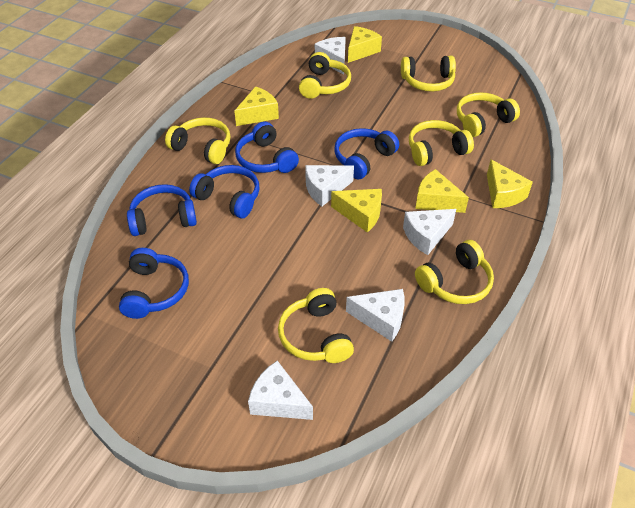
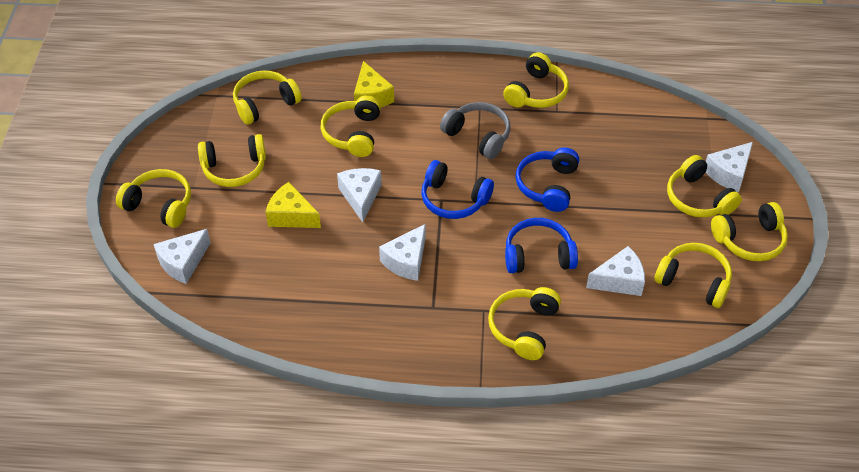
blue headphones: 5 -> 3
grey headphones: 0 -> 1
yellow cheese: 5 -> 2
yellow headphones: 7 -> 9

